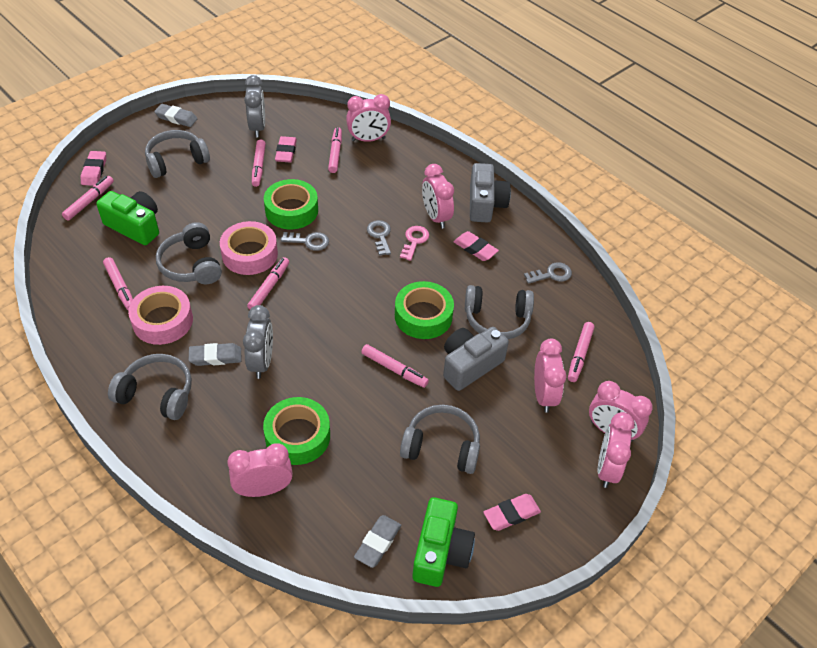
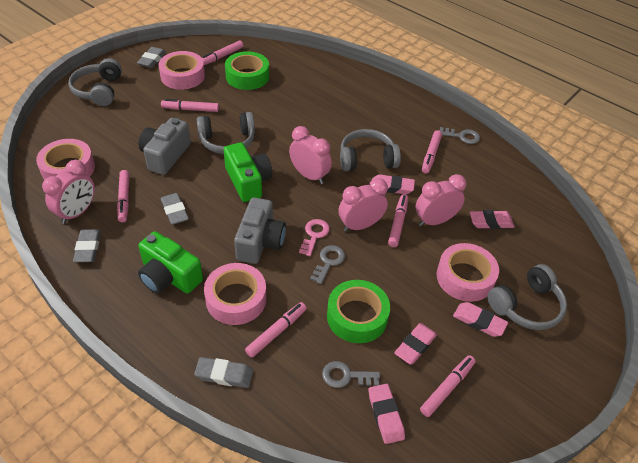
green tape: 3 -> 2
grey clock: 2 -> 0
grey eraser: 3 -> 4
grey headphones: 5 -> 4
pink clock: 6 -> 4
pink eraser: 4 -> 5
pink tape: 2 -> 4

